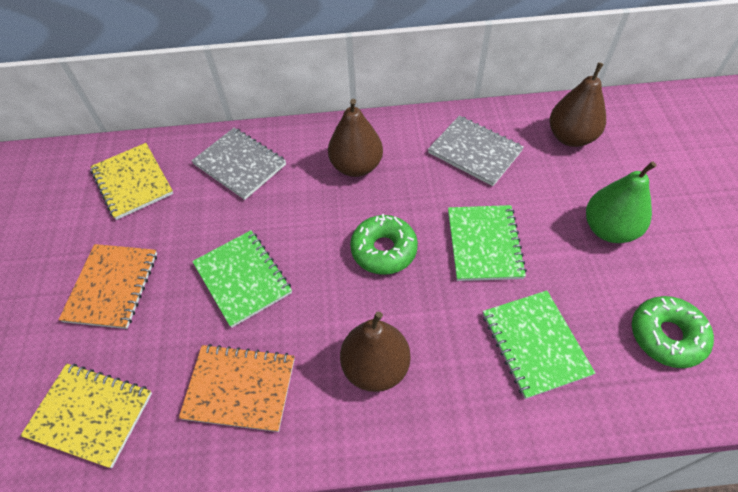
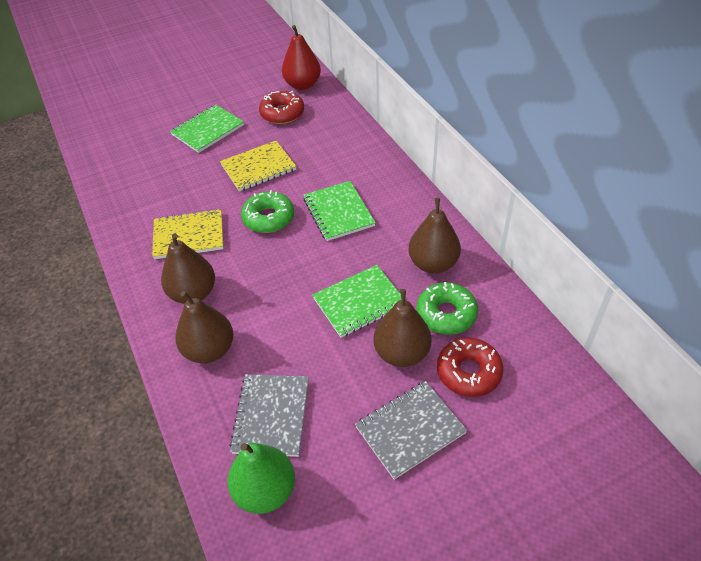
brown pear: 3 -> 4
orange notebook: 2 -> 0
red donut: 0 -> 2
red pear: 0 -> 1

